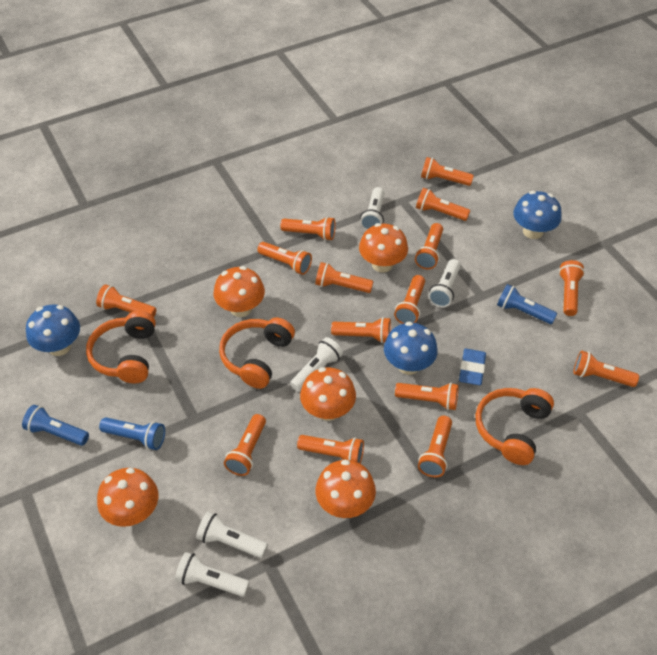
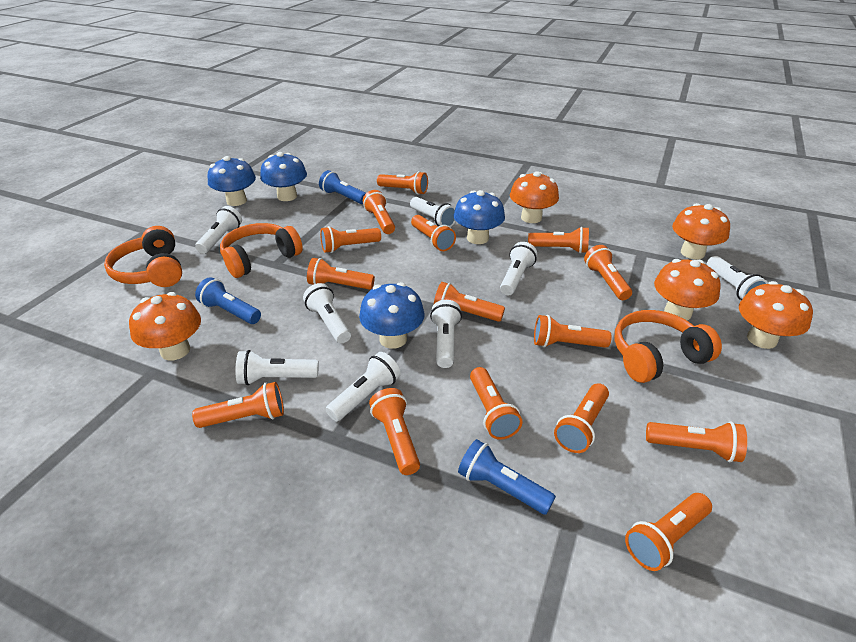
blue eraser: 1 -> 0
blue mushroom: 3 -> 4
white flashlight: 5 -> 8

